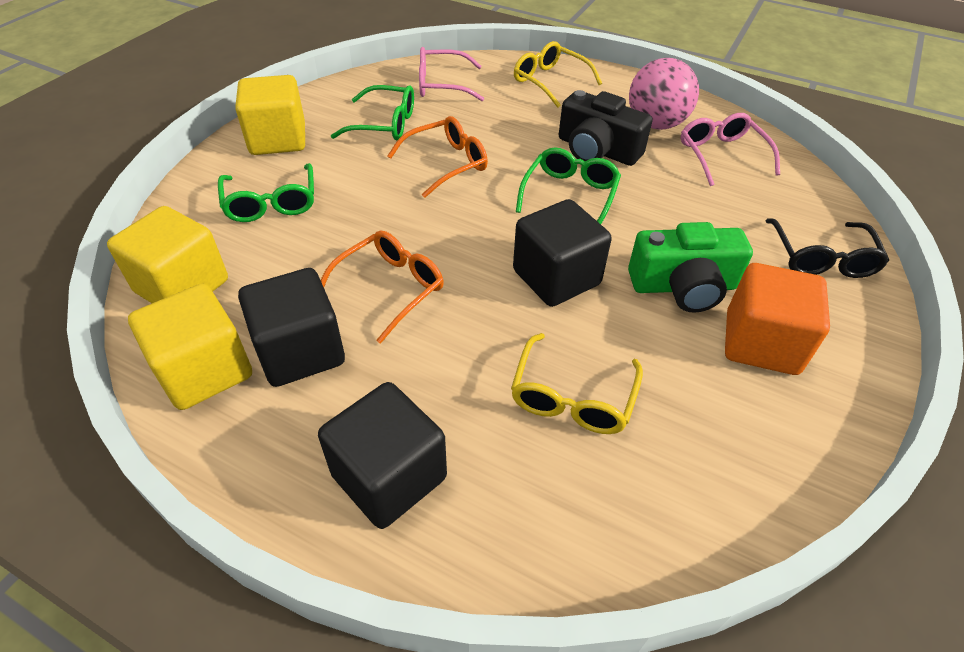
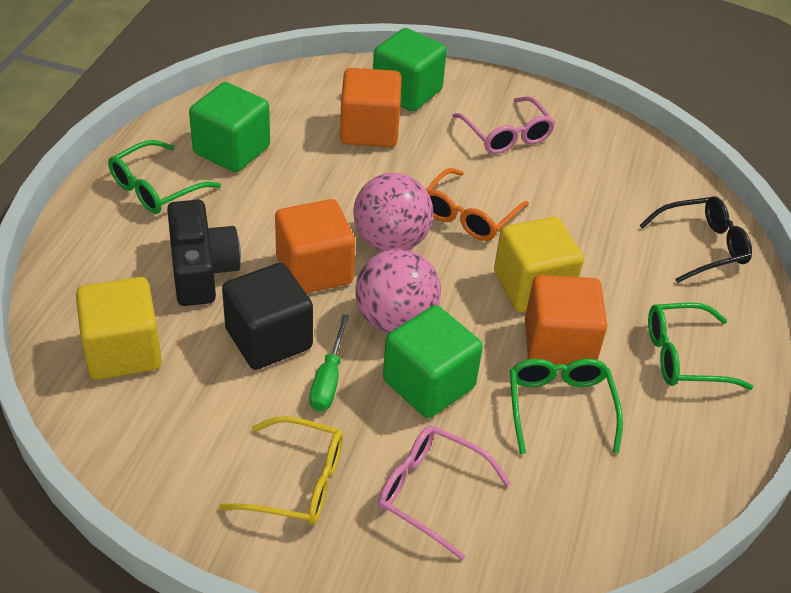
black cube: 3 -> 1
green camera: 1 -> 0
green cube: 0 -> 3
green screwdriver: 0 -> 1
orange cube: 1 -> 3
orange glasses: 2 -> 1
pink ball: 1 -> 2
yellow cube: 3 -> 2
yellow glasses: 2 -> 1

